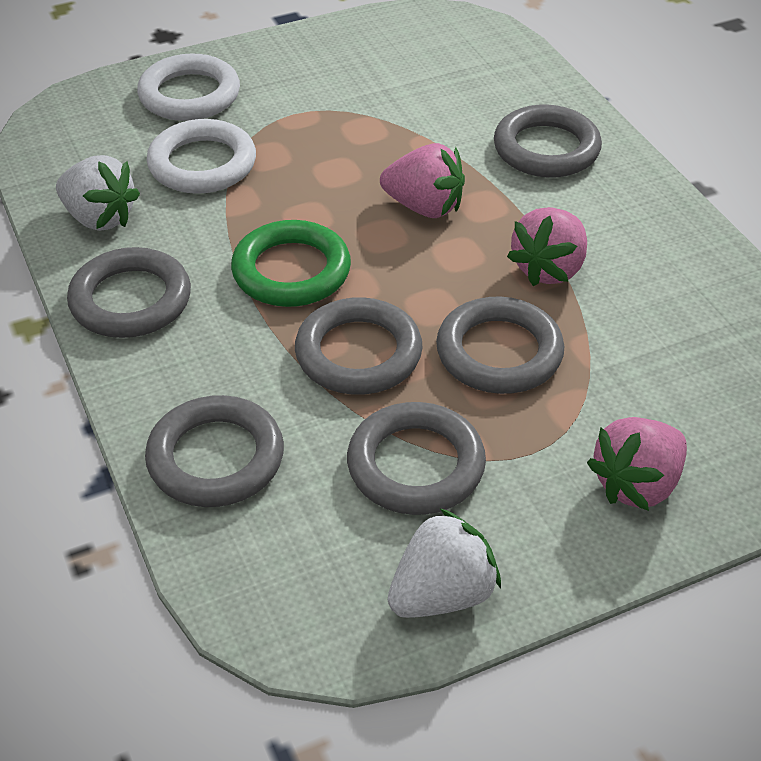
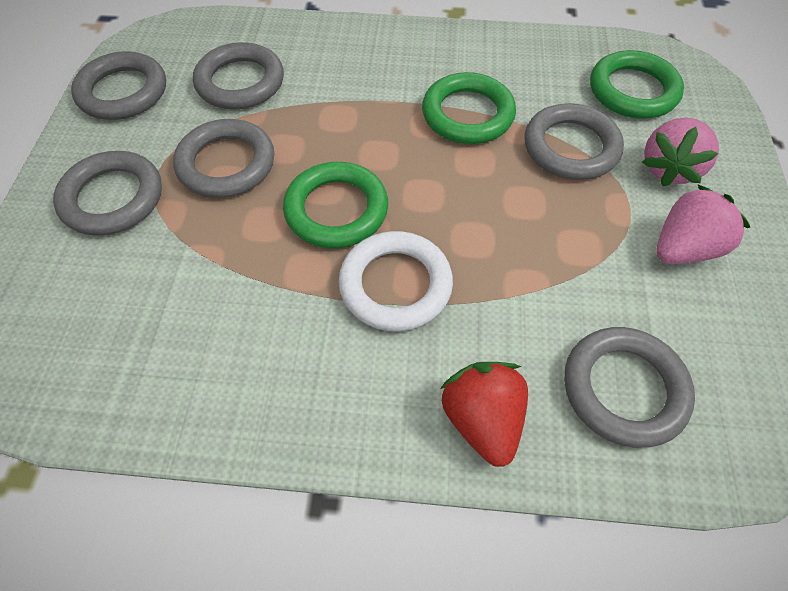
green ring: 1 -> 3
pink strawberry: 3 -> 2
red strawberry: 0 -> 1
white ring: 2 -> 1
white strawberry: 2 -> 0

